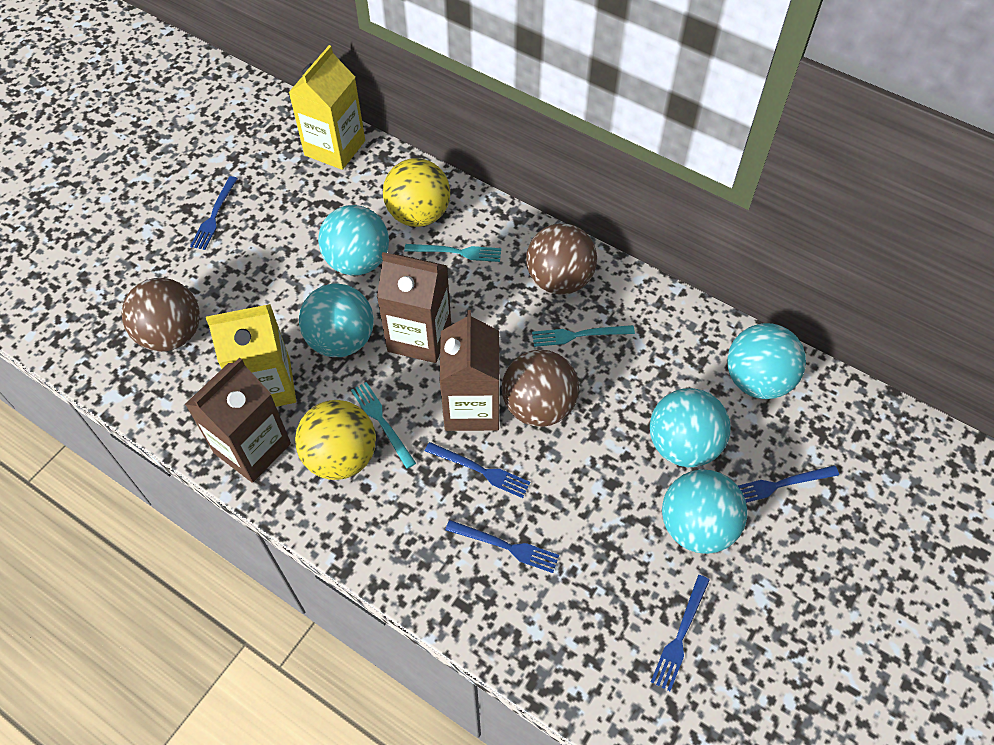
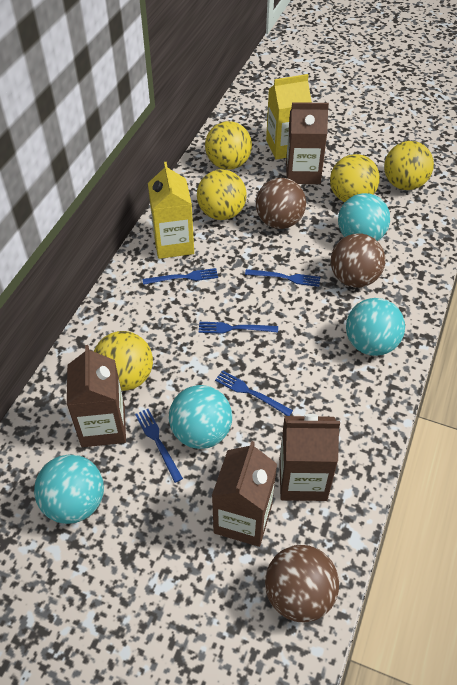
brown carton: 3 -> 4
turquoise ball: 5 -> 4
turquoise fork: 3 -> 0
yellow ball: 2 -> 5

